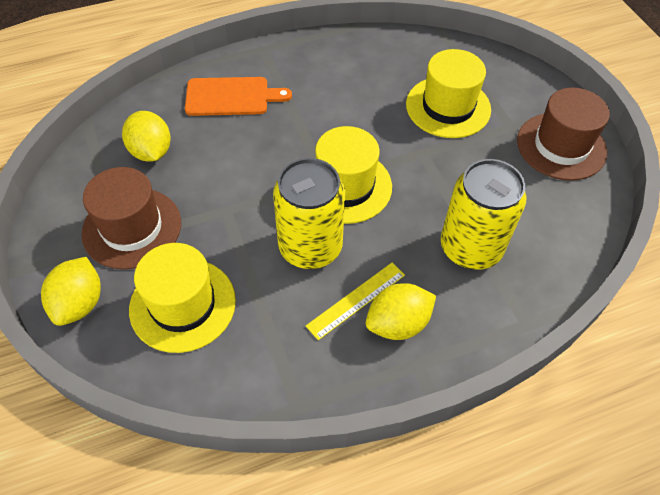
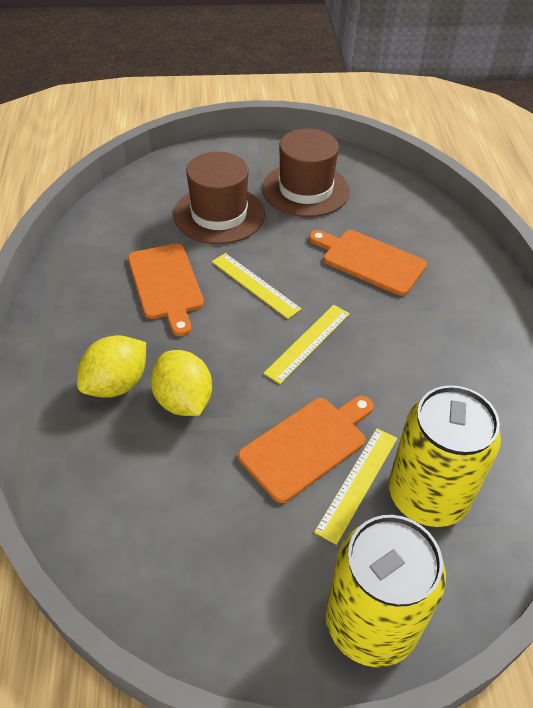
orange cutting board: 1 -> 3
yellow hat: 3 -> 0
yellow lemon: 3 -> 2
yellow ruler: 1 -> 3

